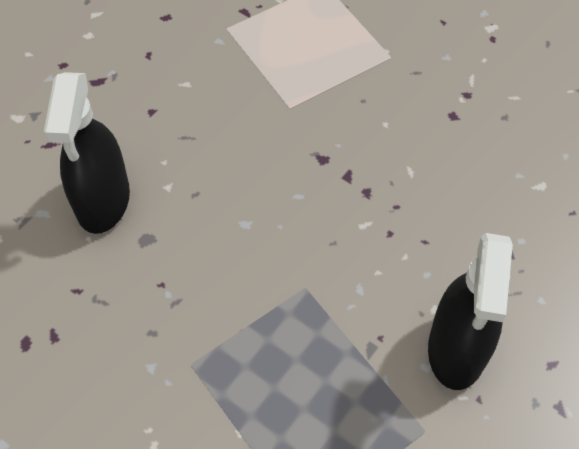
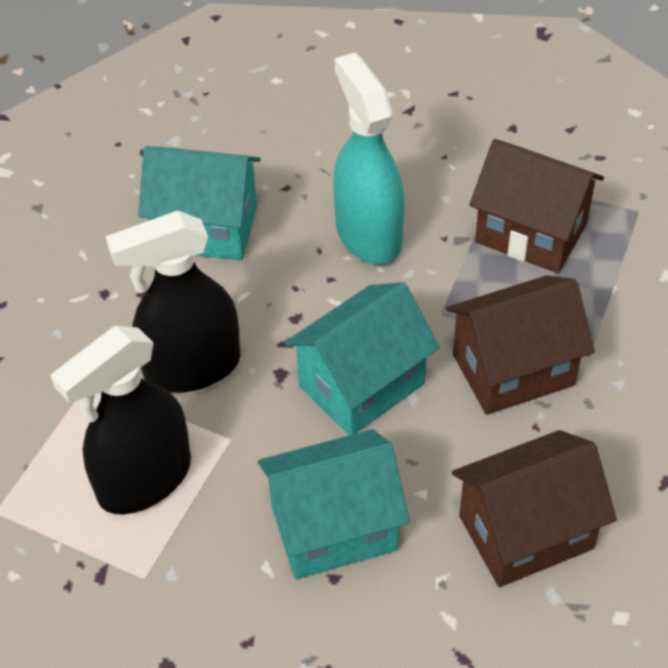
brown house: 0 -> 3
turquoise house: 0 -> 3
turquoise spray bottle: 0 -> 1

